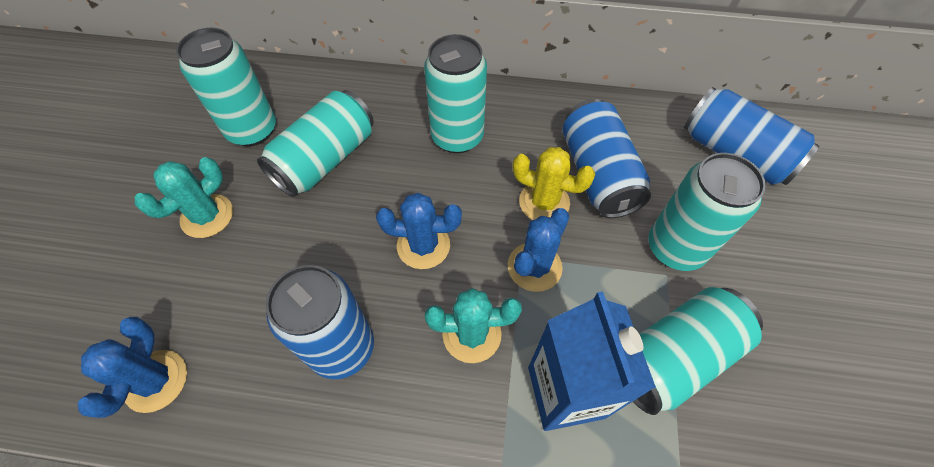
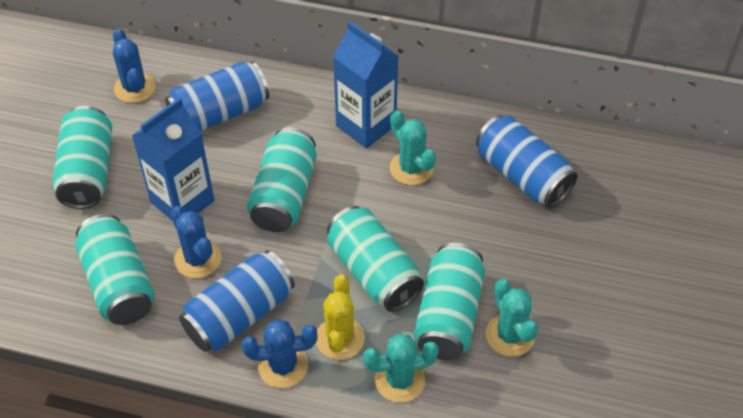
blue carton: 1 -> 2
turquoise cactus: 2 -> 3

